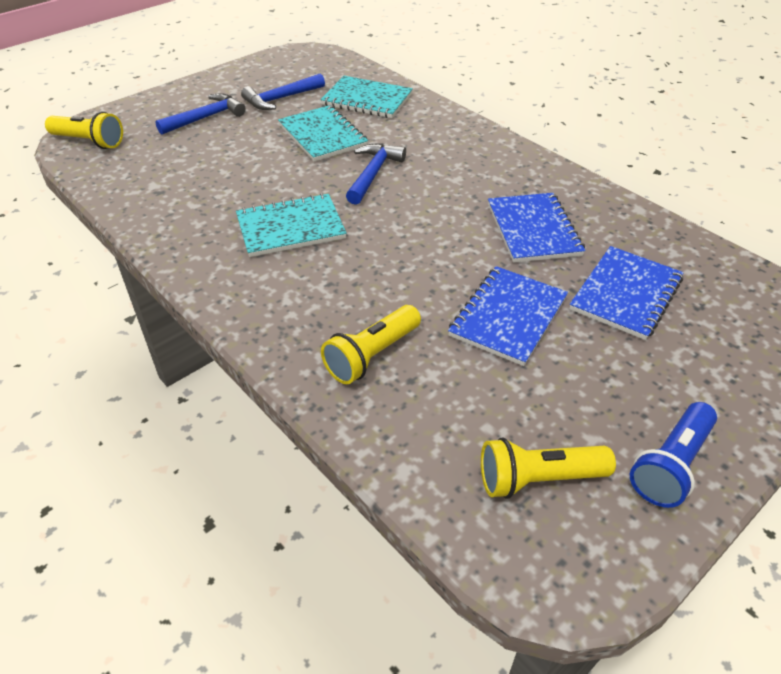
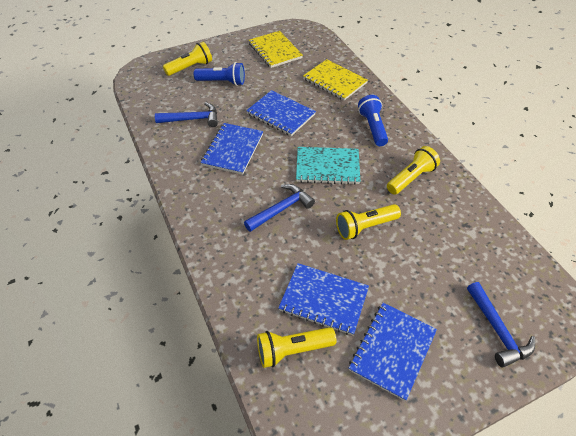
blue flashlight: 1 -> 2
blue notebook: 3 -> 4
turquoise notebook: 3 -> 1
yellow flashlight: 3 -> 4
yellow notebook: 0 -> 2

